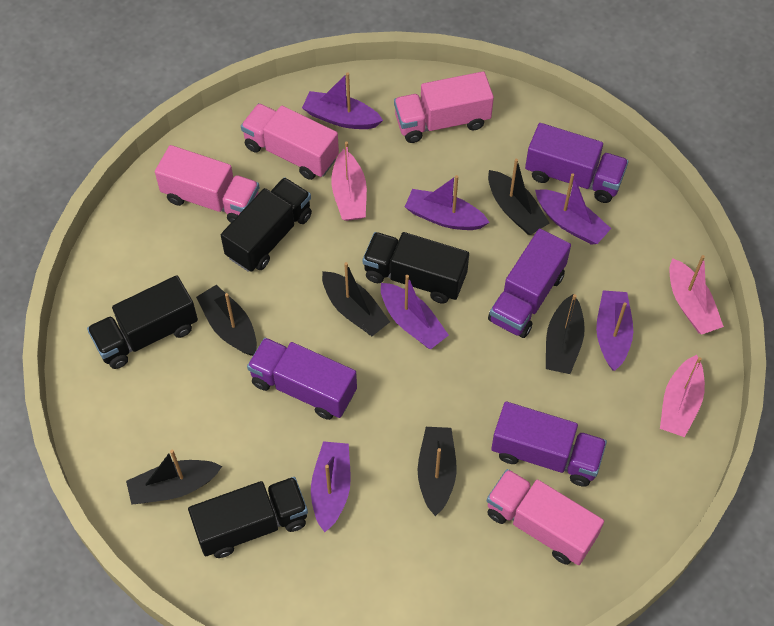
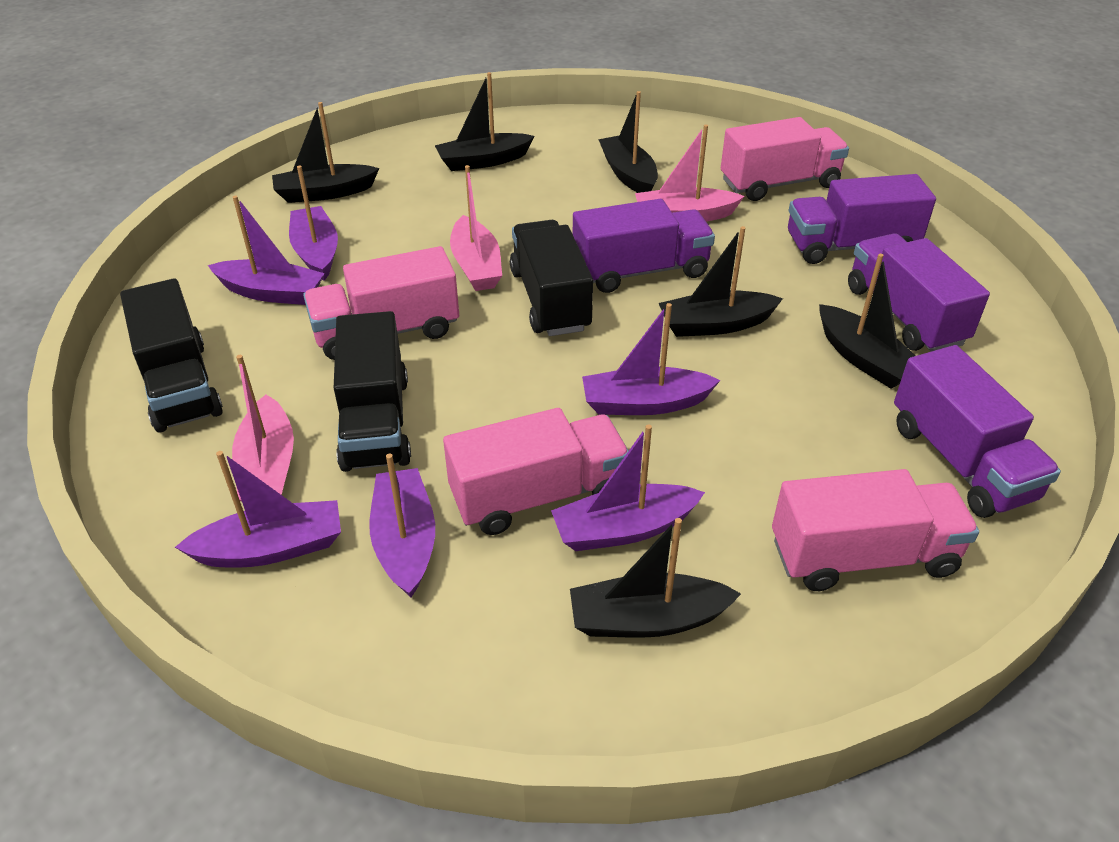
black truck: 4 -> 3

